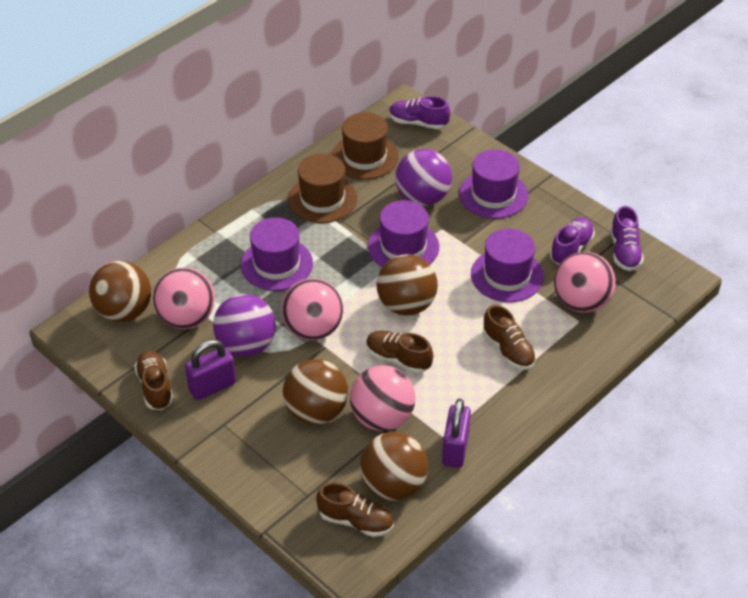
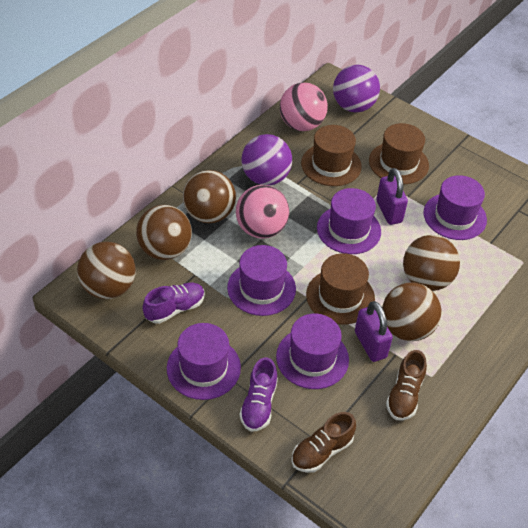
brown ball: 4 -> 5
brown hat: 2 -> 3
brown shoe: 4 -> 2
pink ball: 4 -> 2
purple hat: 4 -> 5
purple shoe: 3 -> 2

